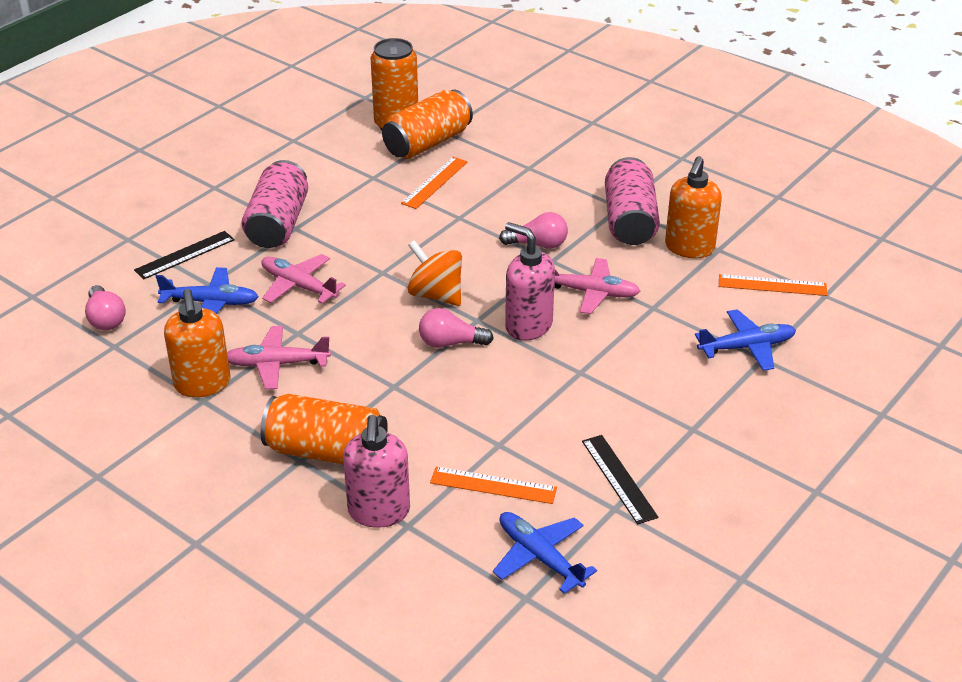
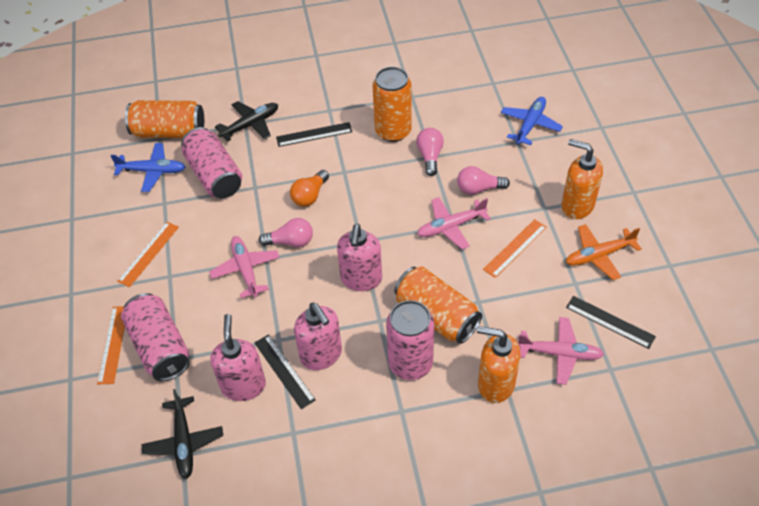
black plane: 0 -> 2
black ruler: 2 -> 3
blue plane: 3 -> 2
orange light bulb: 0 -> 1
orange plane: 0 -> 1
orange spinning top: 1 -> 0
pink can: 2 -> 3
pink soap dispenser: 2 -> 3

